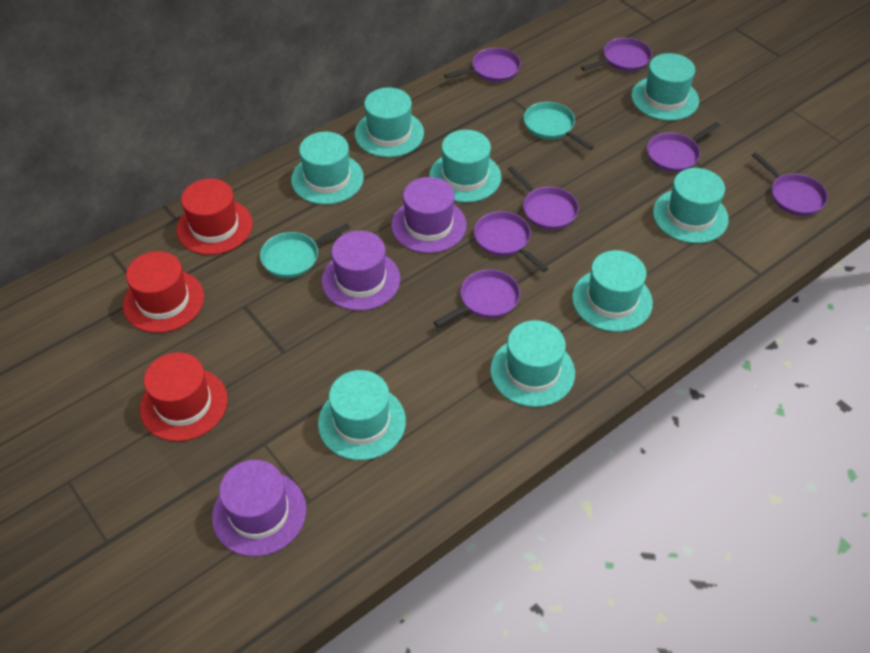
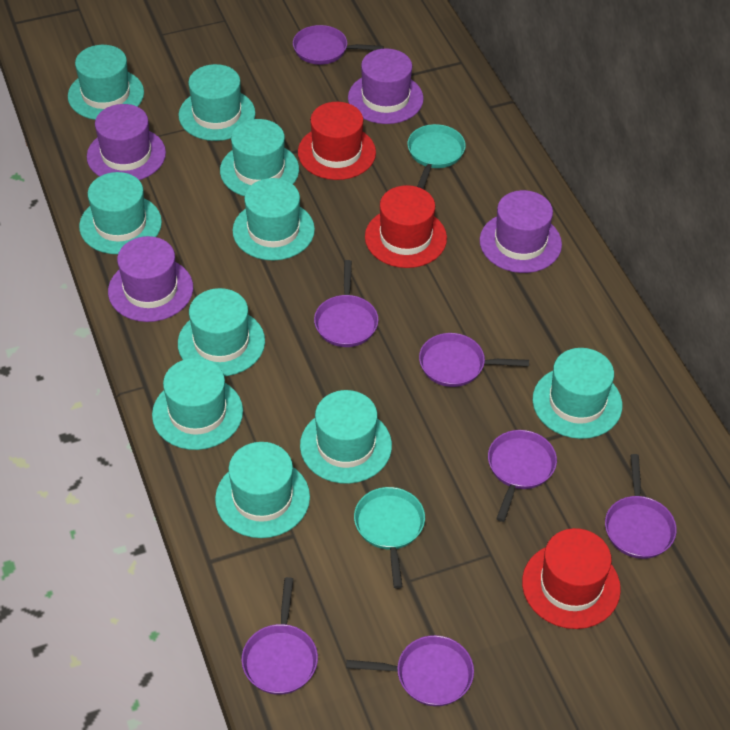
purple hat: 3 -> 4
turquoise hat: 8 -> 10

